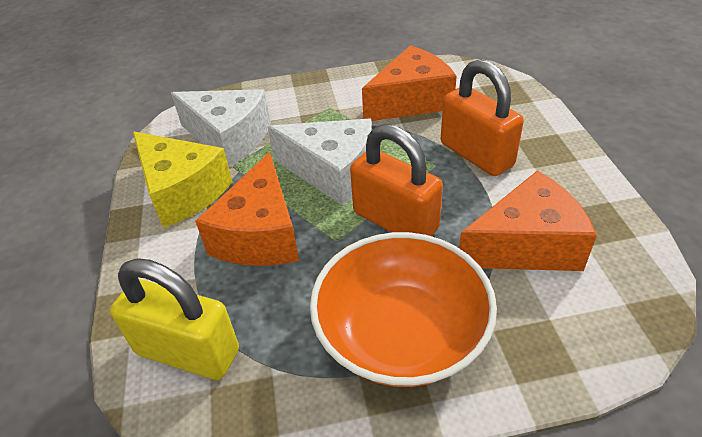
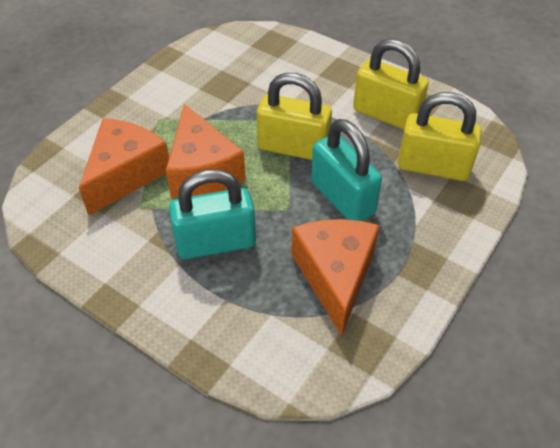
orange bowl: 1 -> 0
orange padlock: 2 -> 0
turquoise padlock: 0 -> 2
white cheese: 2 -> 0
yellow cheese: 1 -> 0
yellow padlock: 1 -> 3

